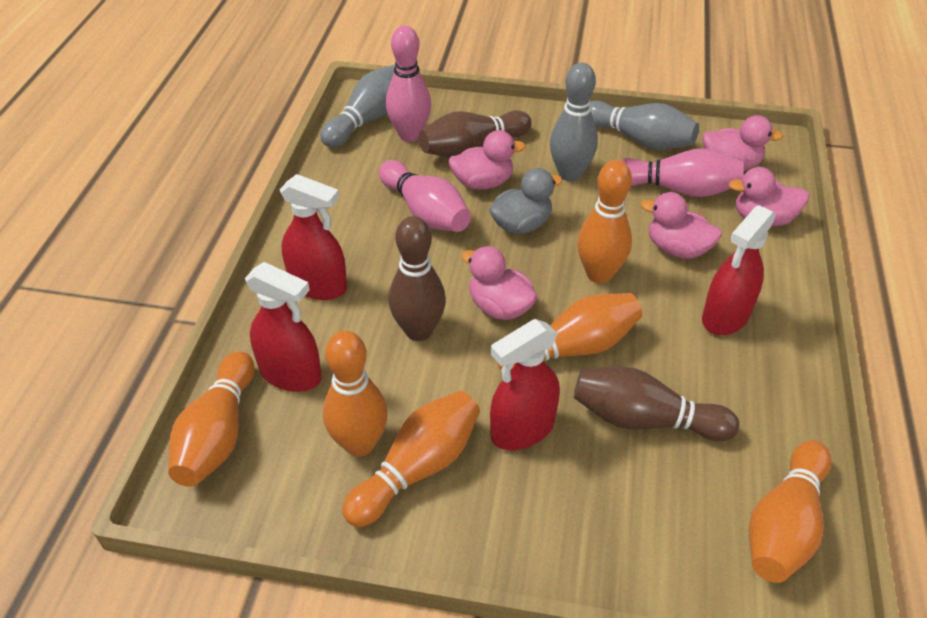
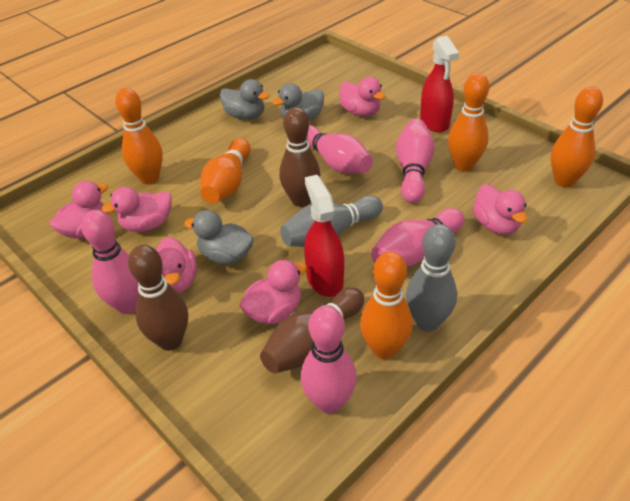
grey bowling pin: 3 -> 2
grey duck: 1 -> 3
orange bowling pin: 6 -> 5
pink bowling pin: 3 -> 5
pink duck: 5 -> 6
red spray bottle: 4 -> 2

